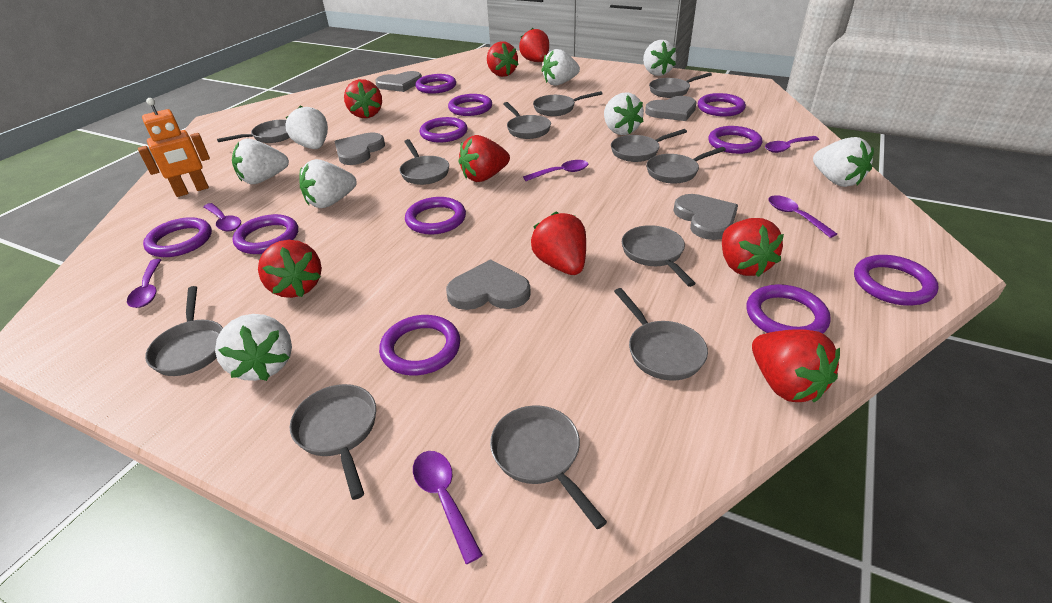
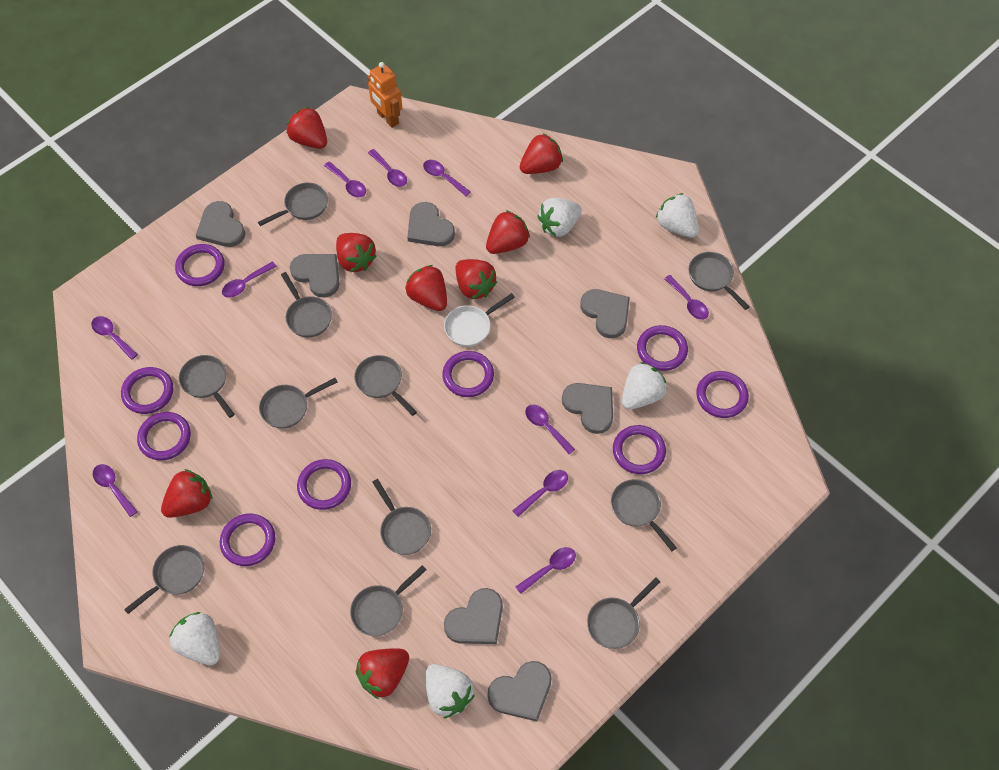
grey heart: 5 -> 7
grey pan: 12 -> 11
purple ring: 11 -> 9
purple spoon: 6 -> 10
white pan: 0 -> 1
white strawberry: 8 -> 5

